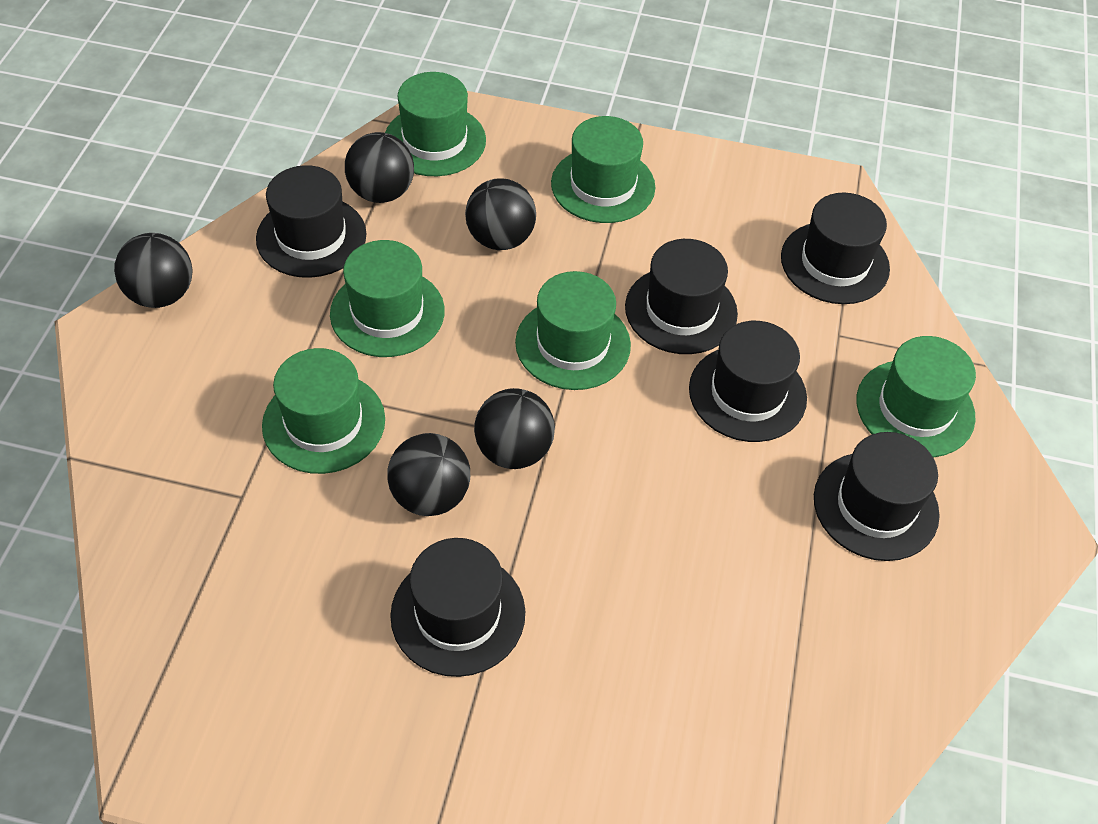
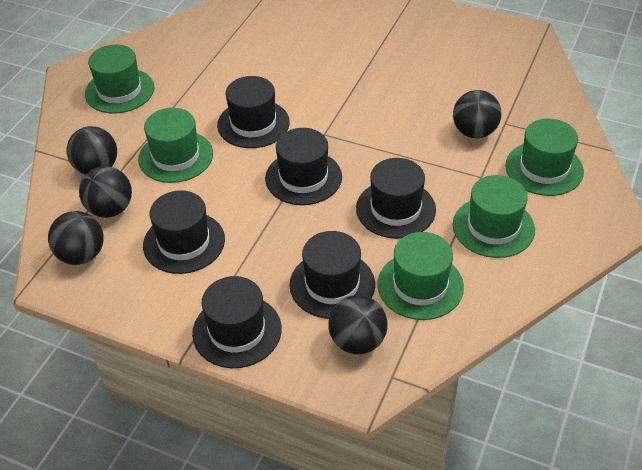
green hat: 6 -> 5

